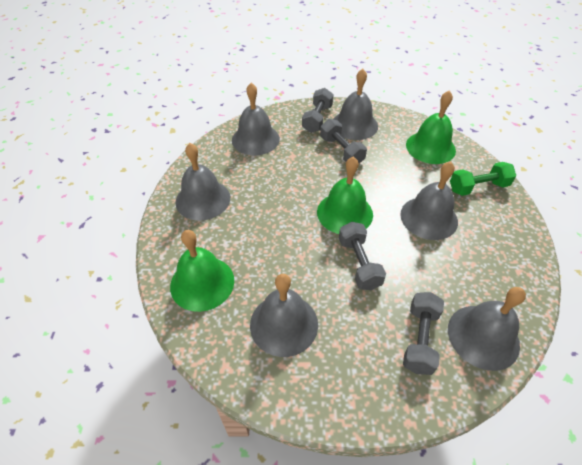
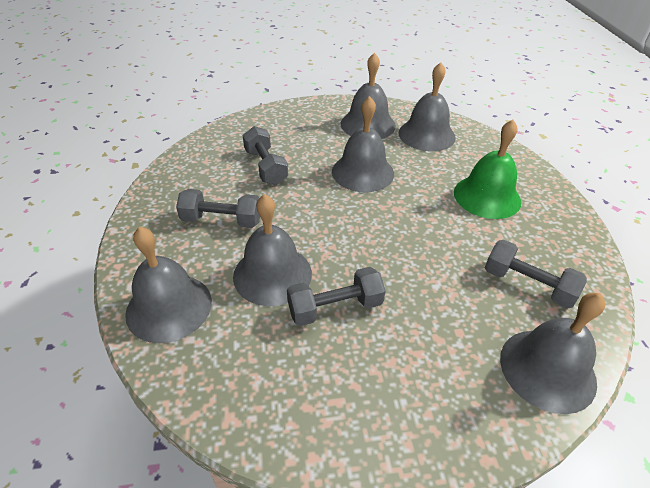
green bell: 3 -> 1
green dumbbell: 1 -> 0

